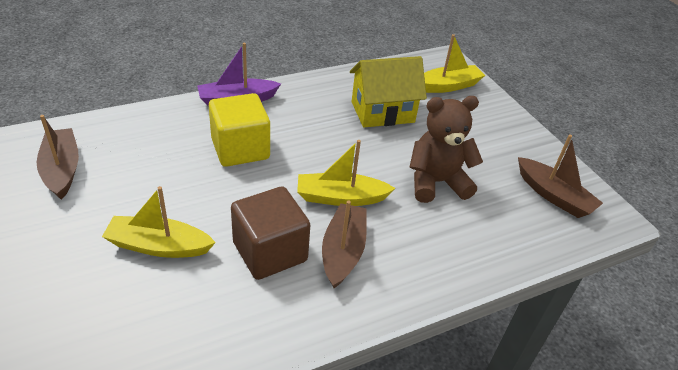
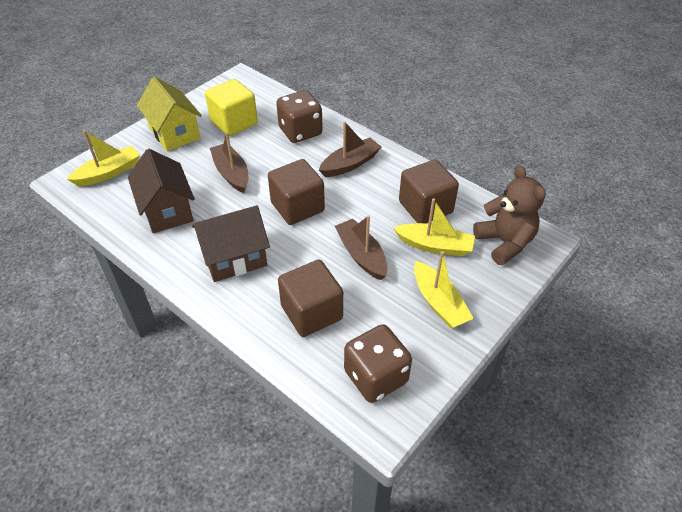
brown cube: 1 -> 3
brown dice: 0 -> 2
brown house: 0 -> 2
purple boat: 1 -> 0

